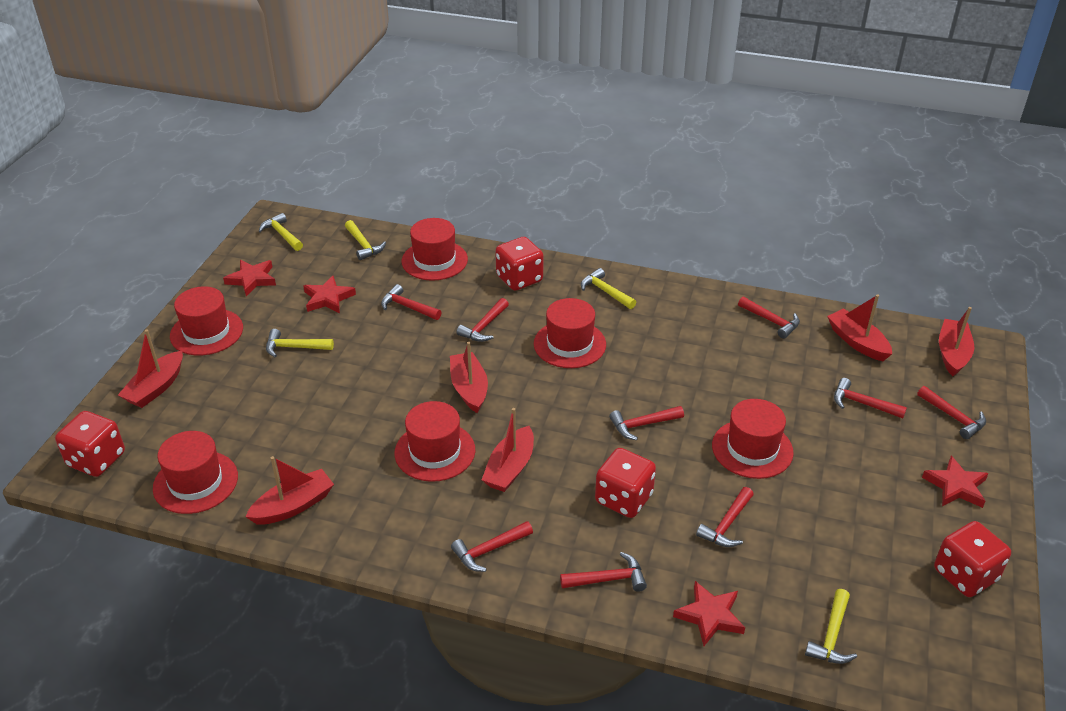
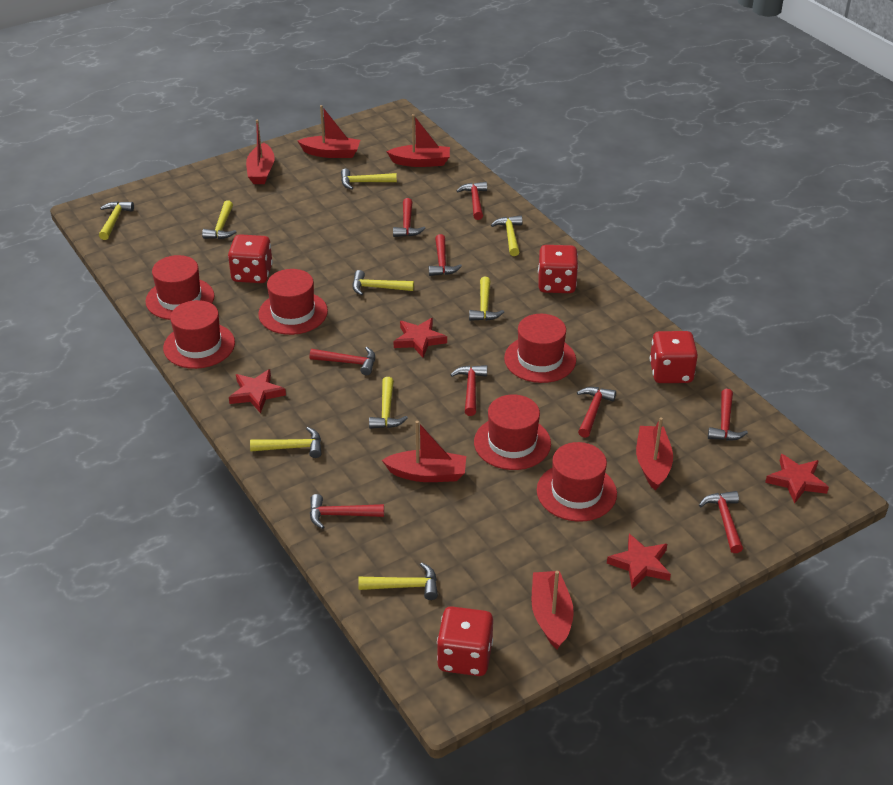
yellow hammer: 5 -> 9

